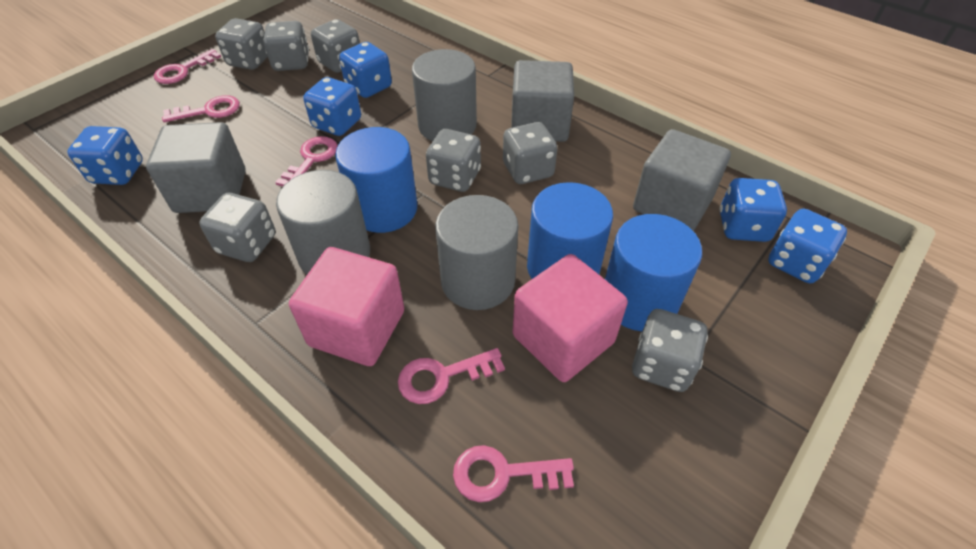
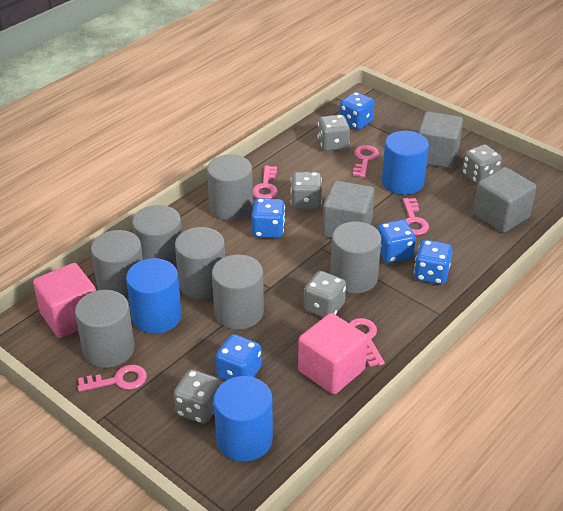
grey cylinder: 3 -> 7
grey dice: 7 -> 5

